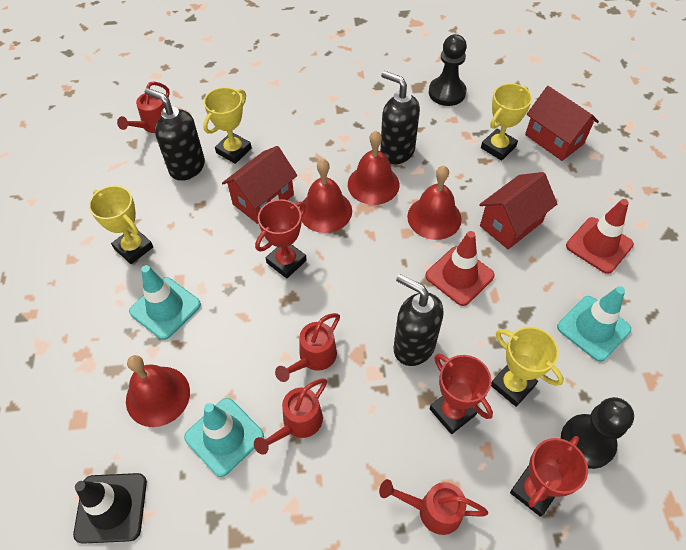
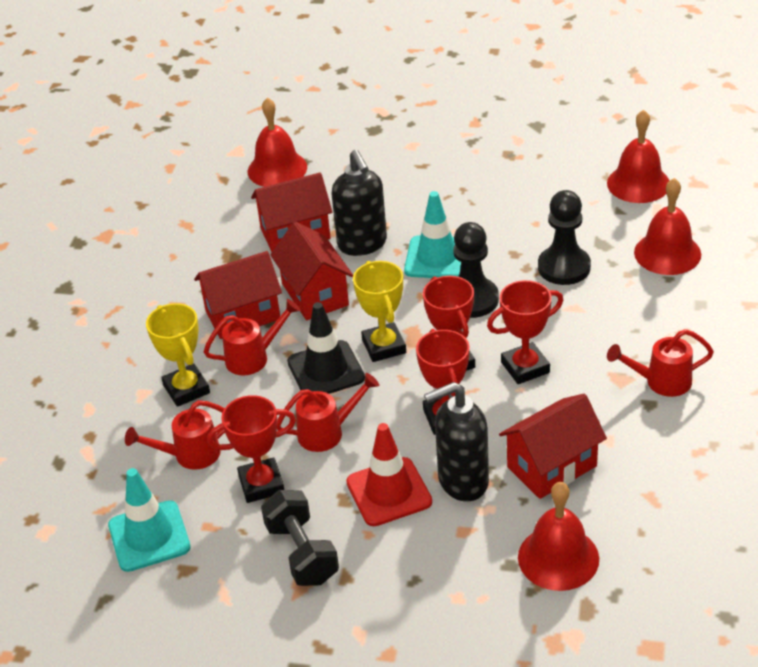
black dumbbell: 0 -> 1
black soap dispenser: 3 -> 2
red house: 3 -> 4
red traffic cone: 2 -> 1
red trophy: 3 -> 4
turquoise traffic cone: 3 -> 2
yellow trophy: 4 -> 2

